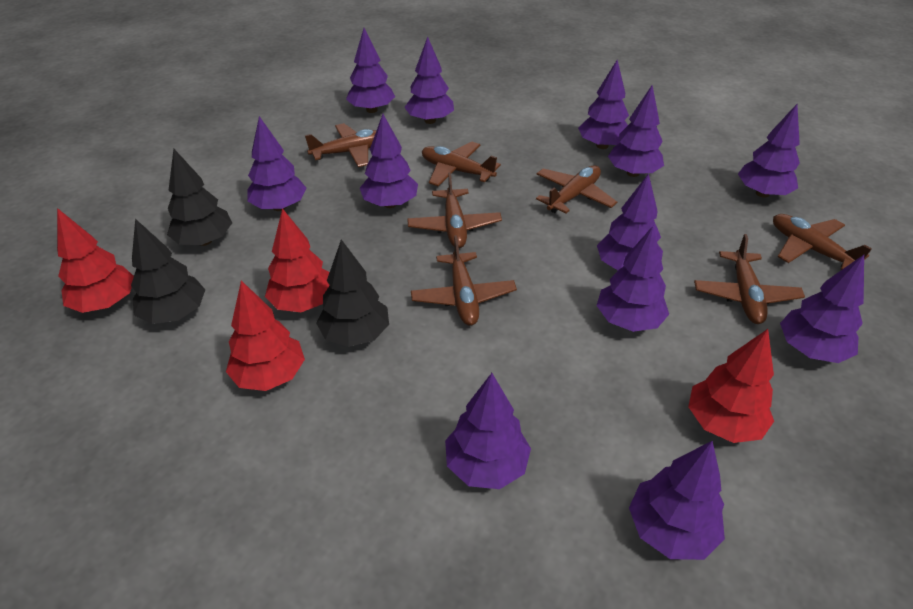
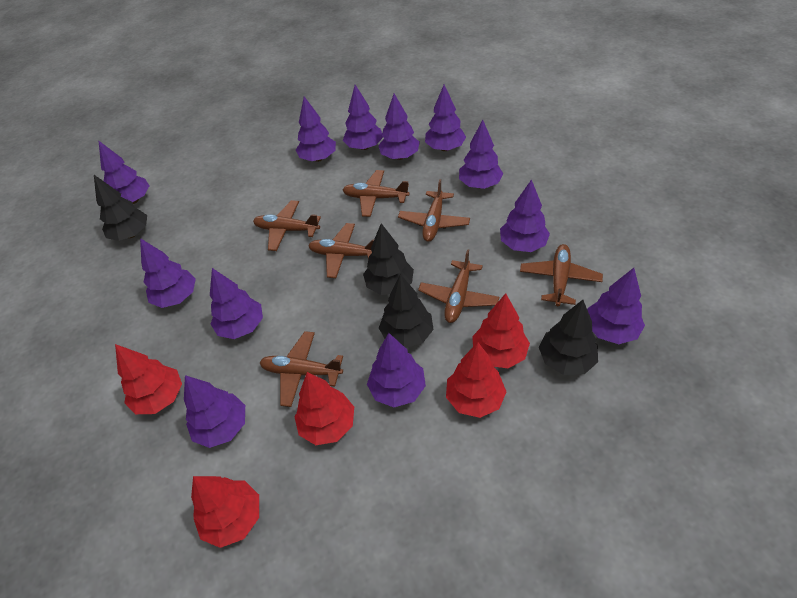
black tree: 3 -> 4
red tree: 4 -> 5

